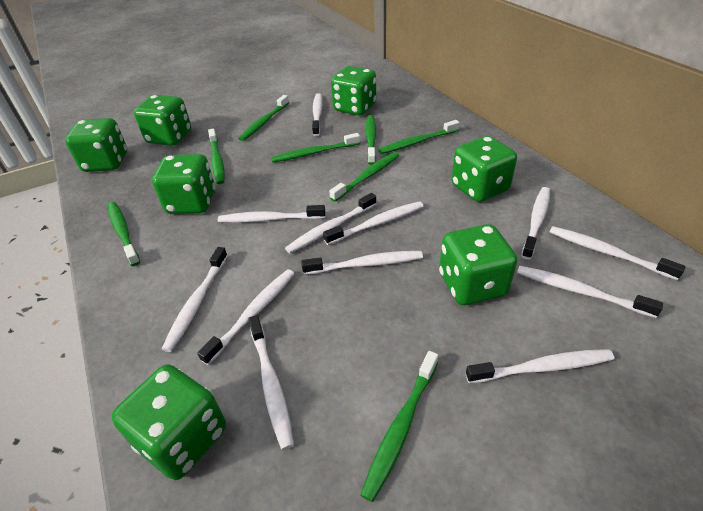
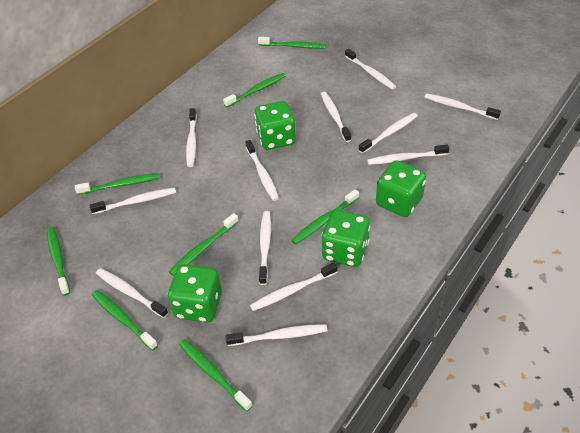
green dice: 7 -> 4

